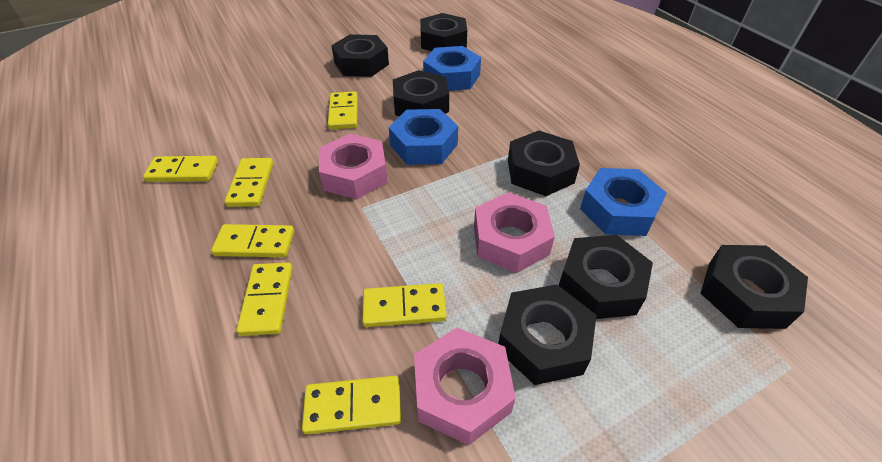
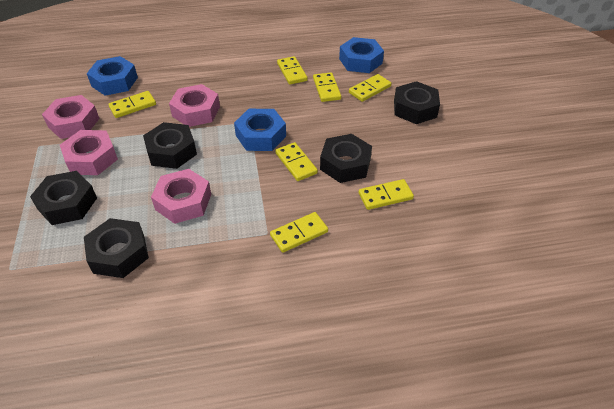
black nut: 7 -> 5
pink nut: 3 -> 4

